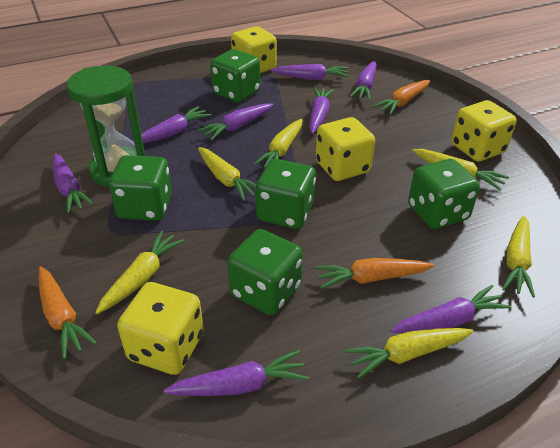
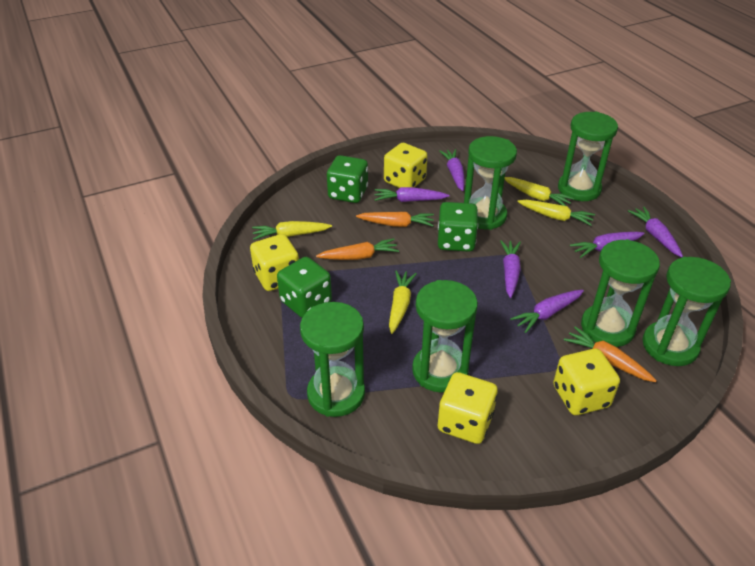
green dice: 5 -> 3
green hourglass: 1 -> 6
purple carrot: 8 -> 6
yellow carrot: 6 -> 4

